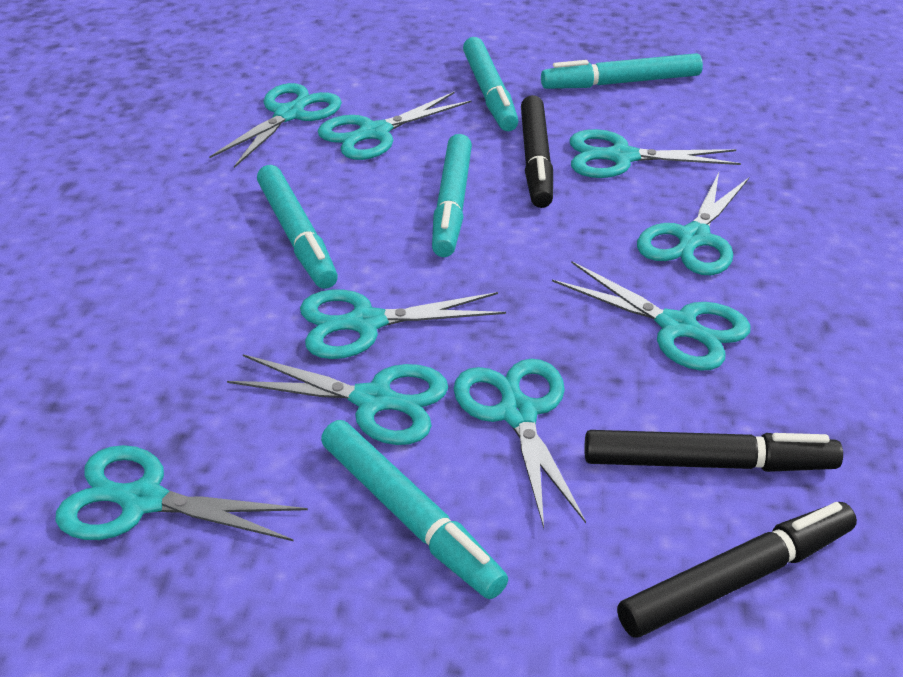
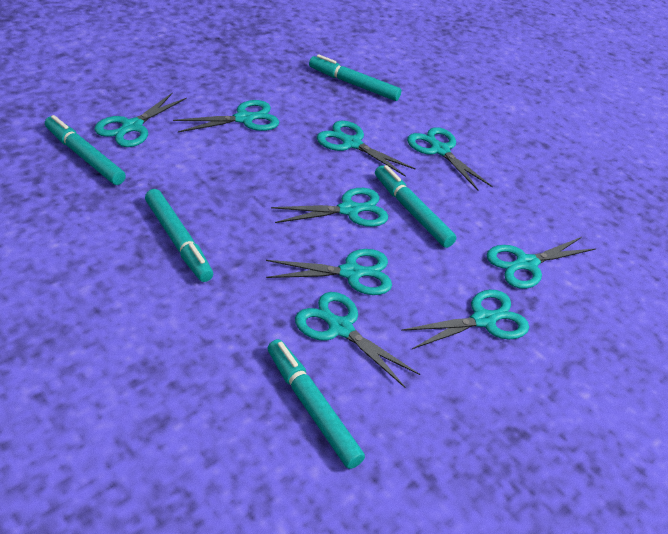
black marker: 3 -> 0

